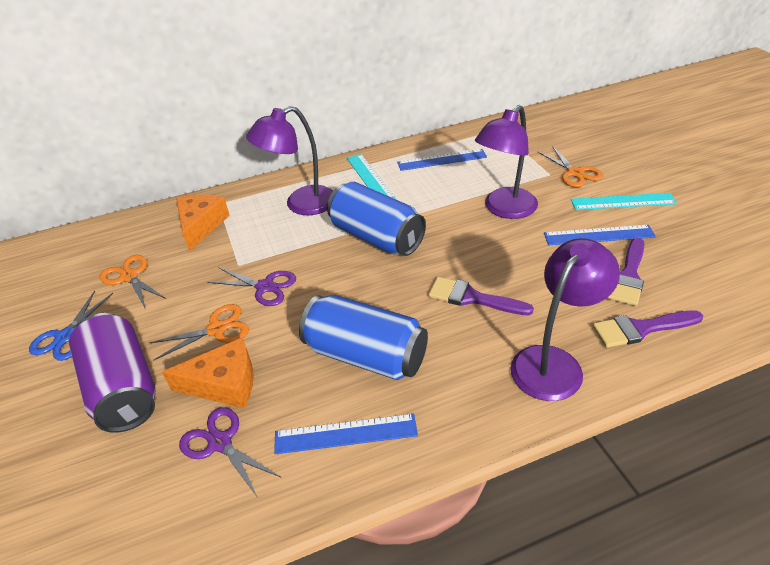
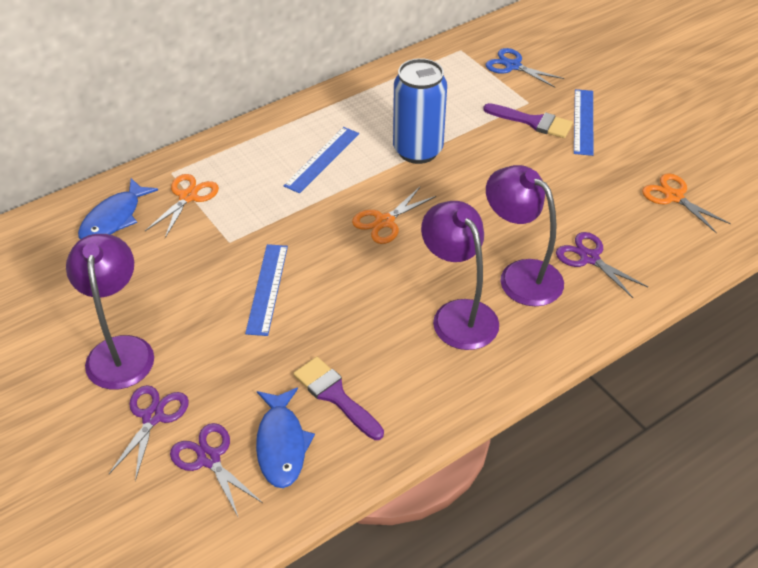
blue can: 2 -> 1
blue fish: 0 -> 2
orange cheese: 2 -> 0
purple brush: 3 -> 2
purple can: 1 -> 0
purple scissors: 2 -> 3
turquoise ruler: 2 -> 0

